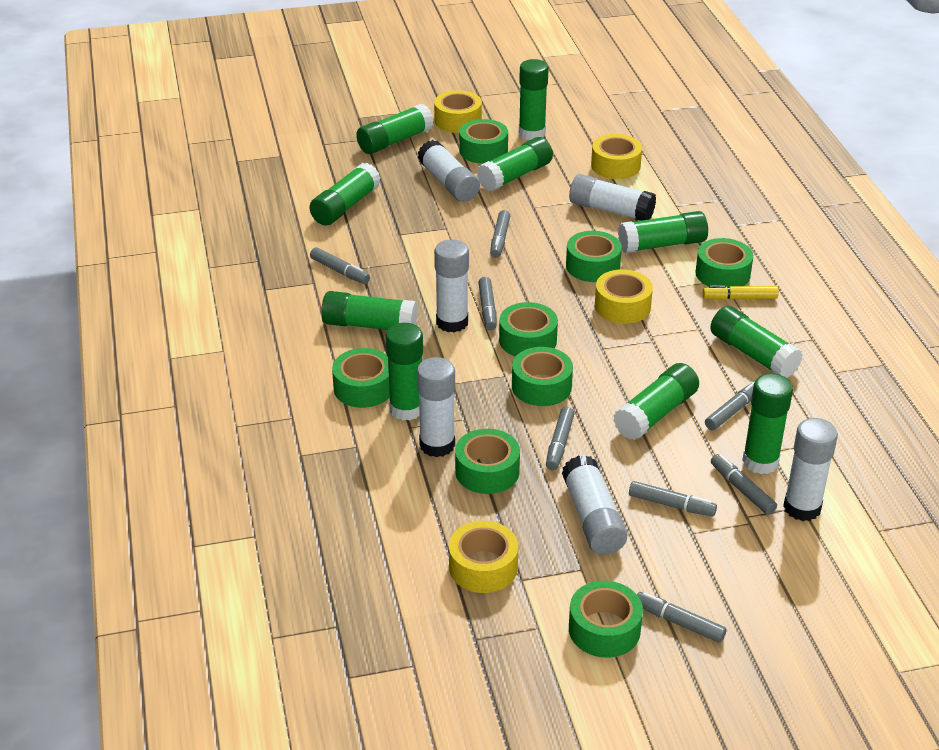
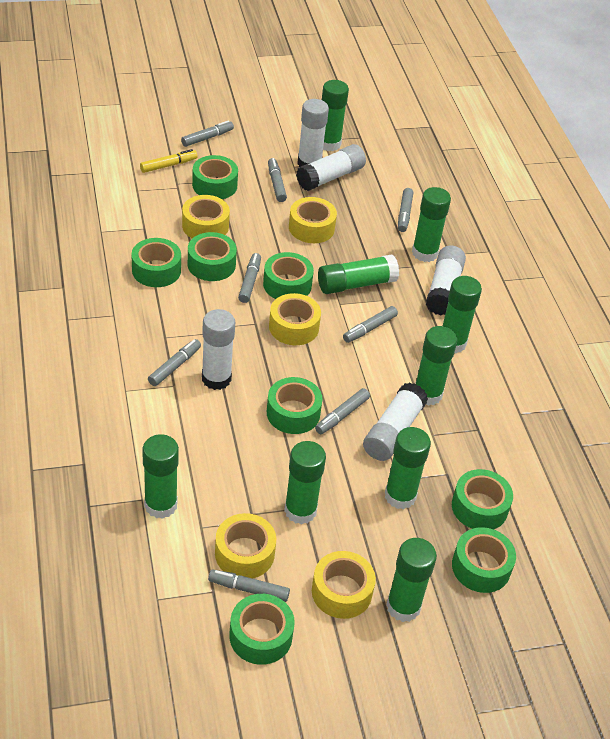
green glue stick: 10 -> 9
white glue stick: 6 -> 5
yellow tape: 4 -> 5

